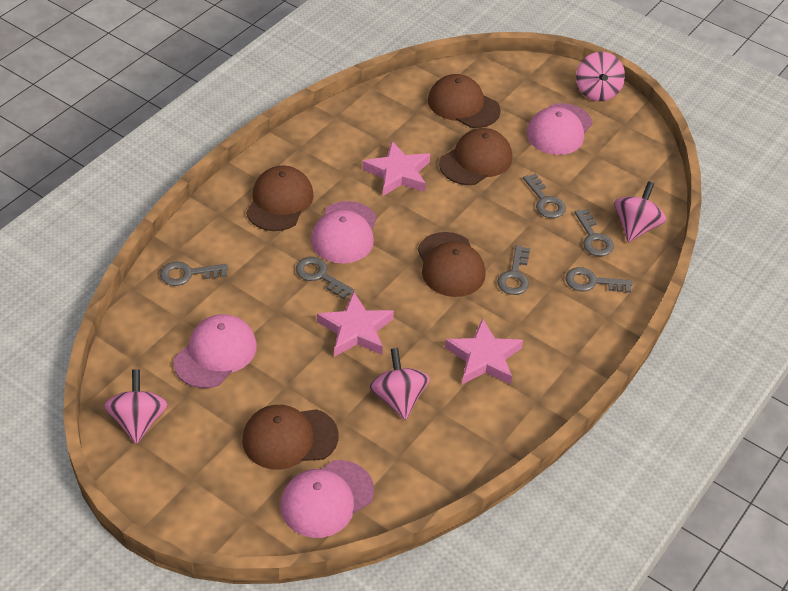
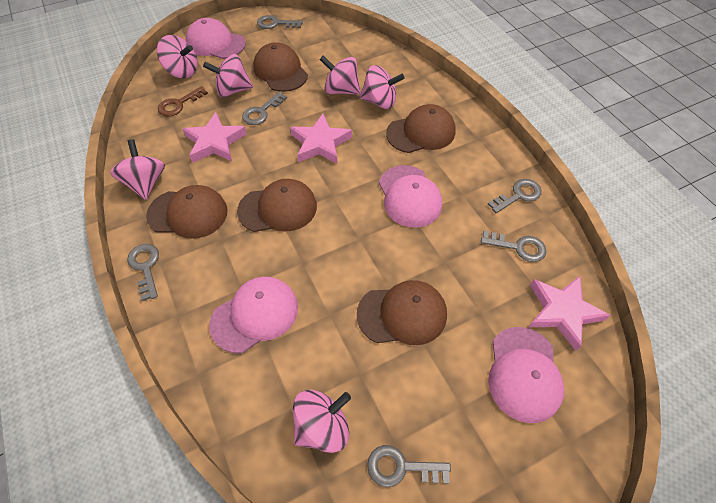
brown key: 0 -> 1
pink spinning top: 4 -> 6

